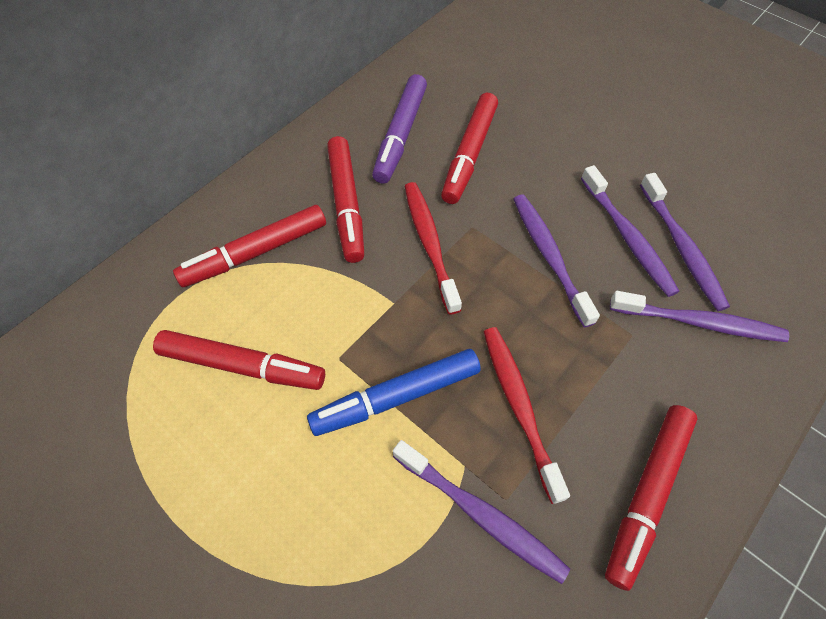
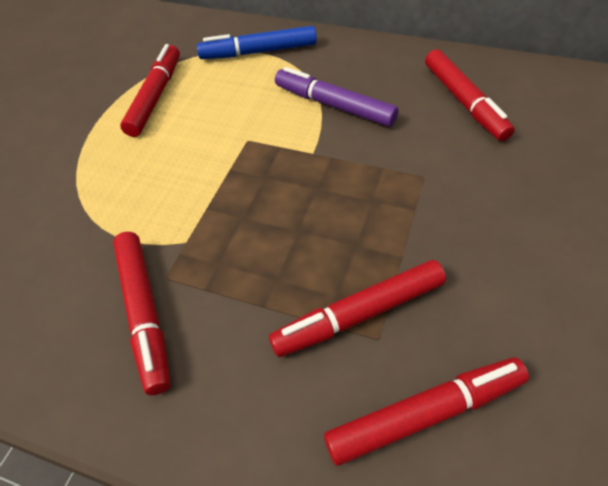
purple toothbrush: 5 -> 0
red toothbrush: 2 -> 0

